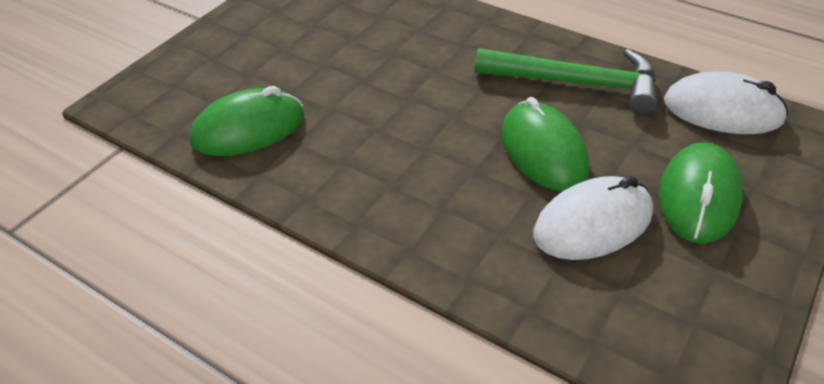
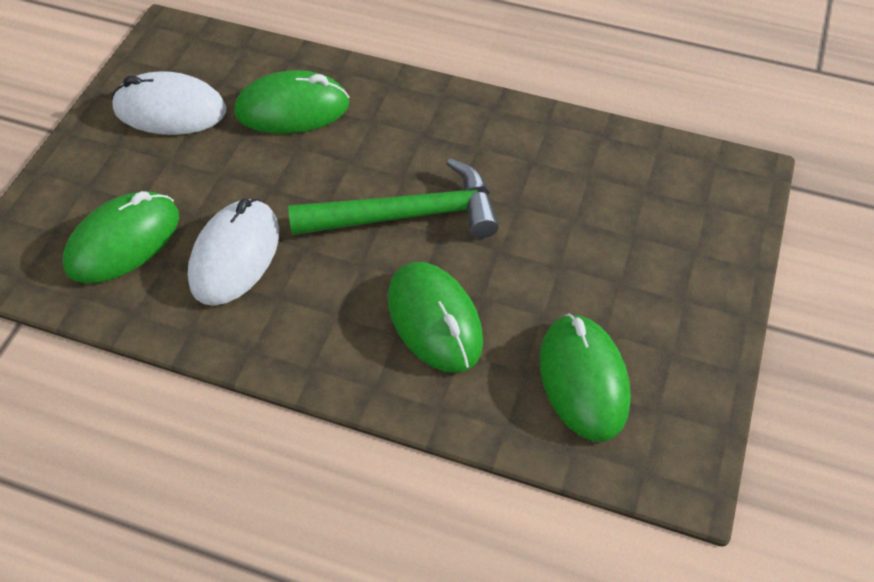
green mouse: 3 -> 4

